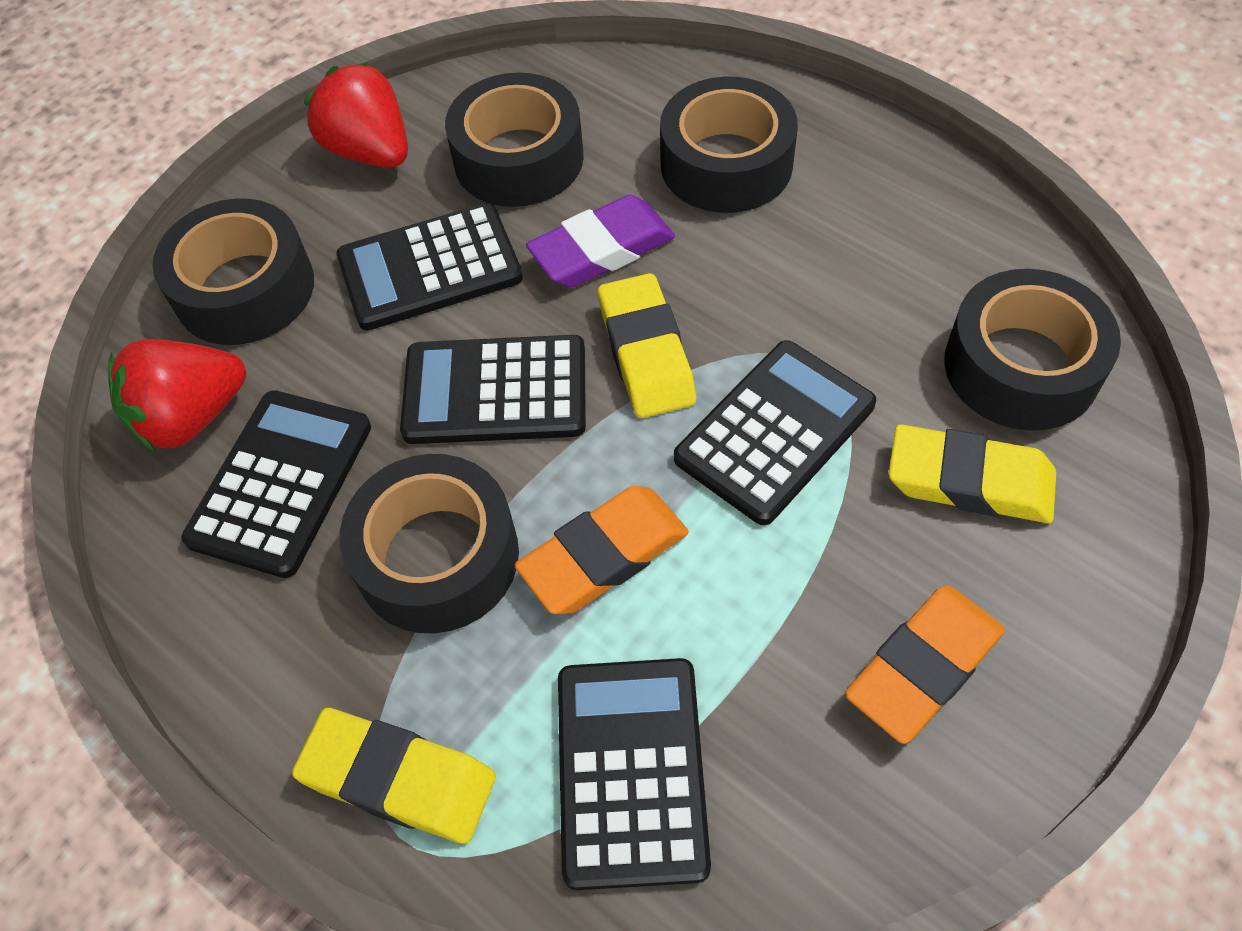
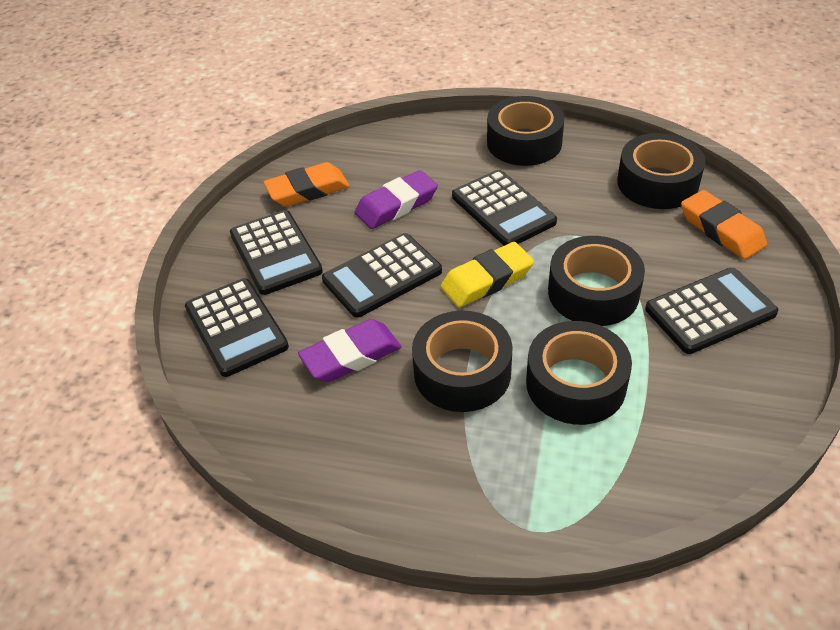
purple eraser: 1 -> 2
red strawberry: 2 -> 0
yellow eraser: 3 -> 1

